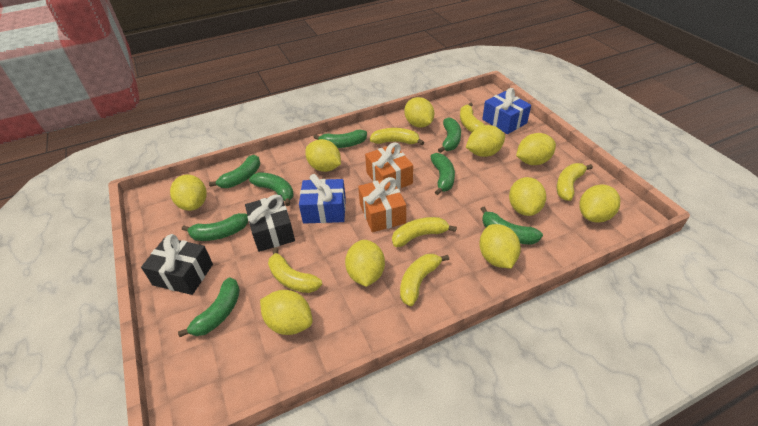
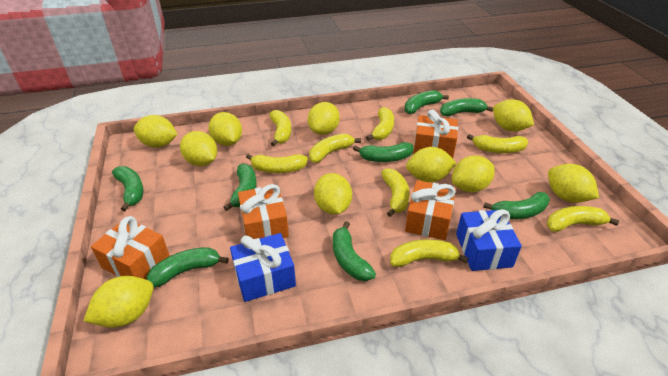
black gift: 2 -> 0
orange gift: 2 -> 4
yellow banana: 6 -> 8

